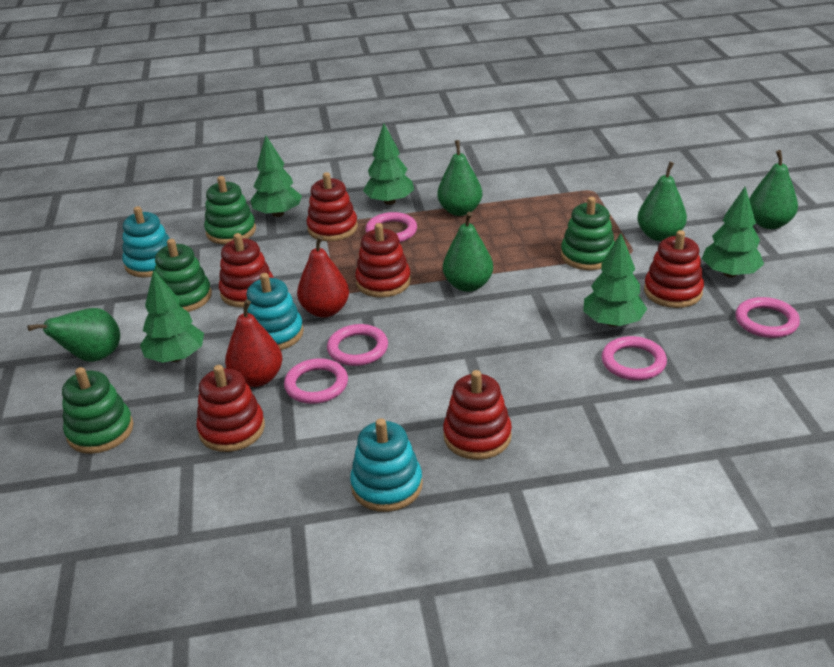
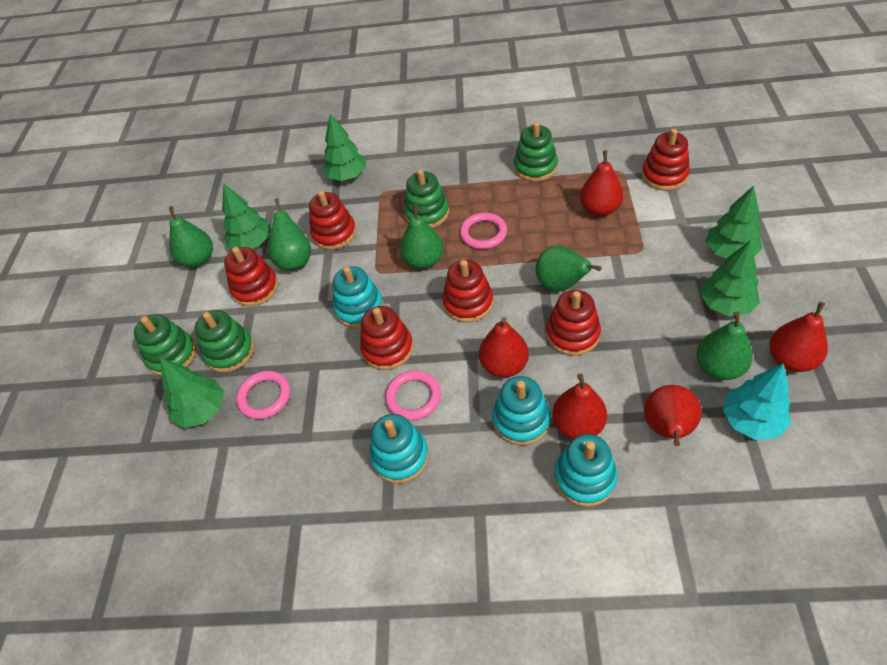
pink ring: 5 -> 3
red pear: 2 -> 5
turquoise stacking toy: 3 -> 4
turquoise tree: 0 -> 1

